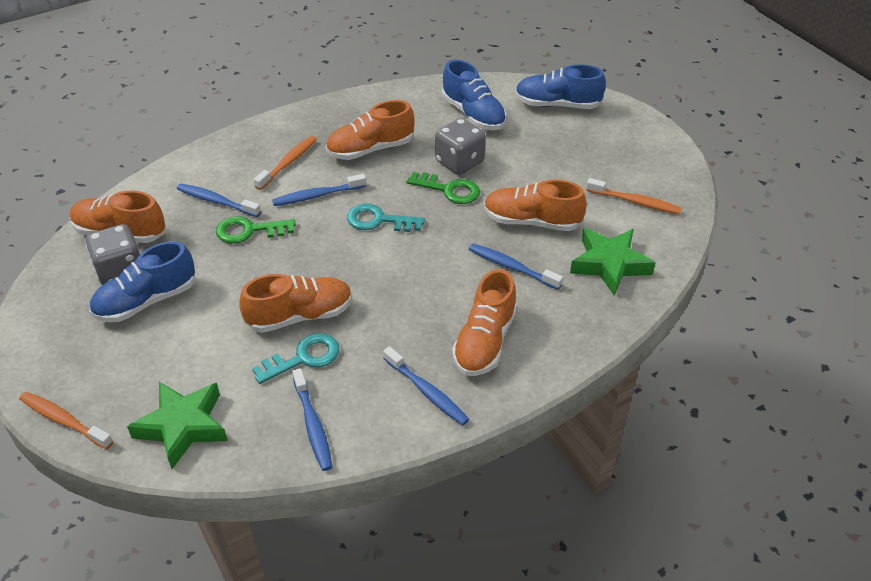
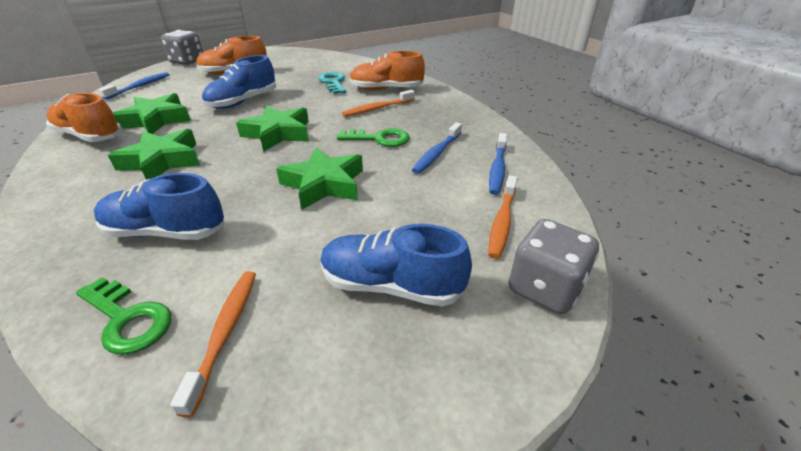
blue toothbrush: 5 -> 3
green star: 2 -> 4
orange shoe: 5 -> 3
turquoise key: 2 -> 1

